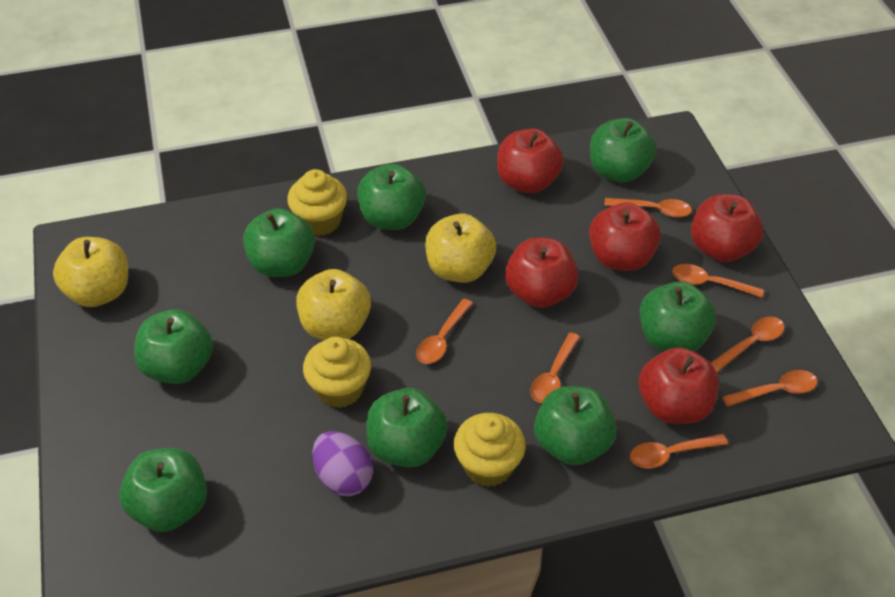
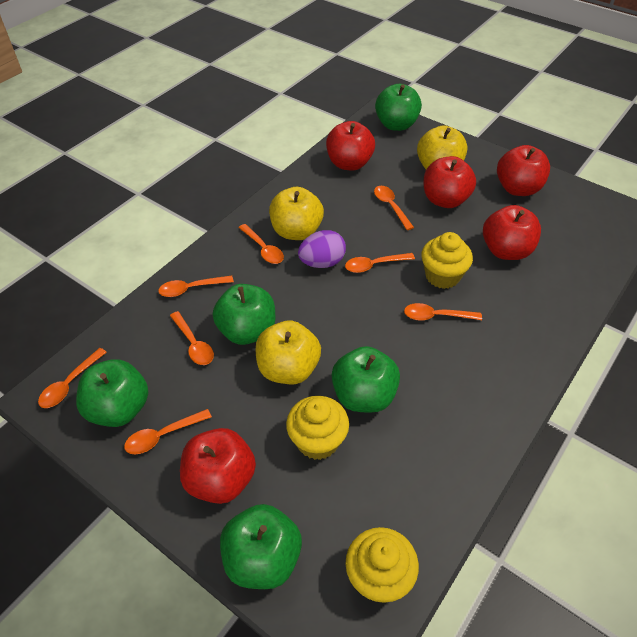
green apple: 8 -> 5
orange spoon: 7 -> 8

